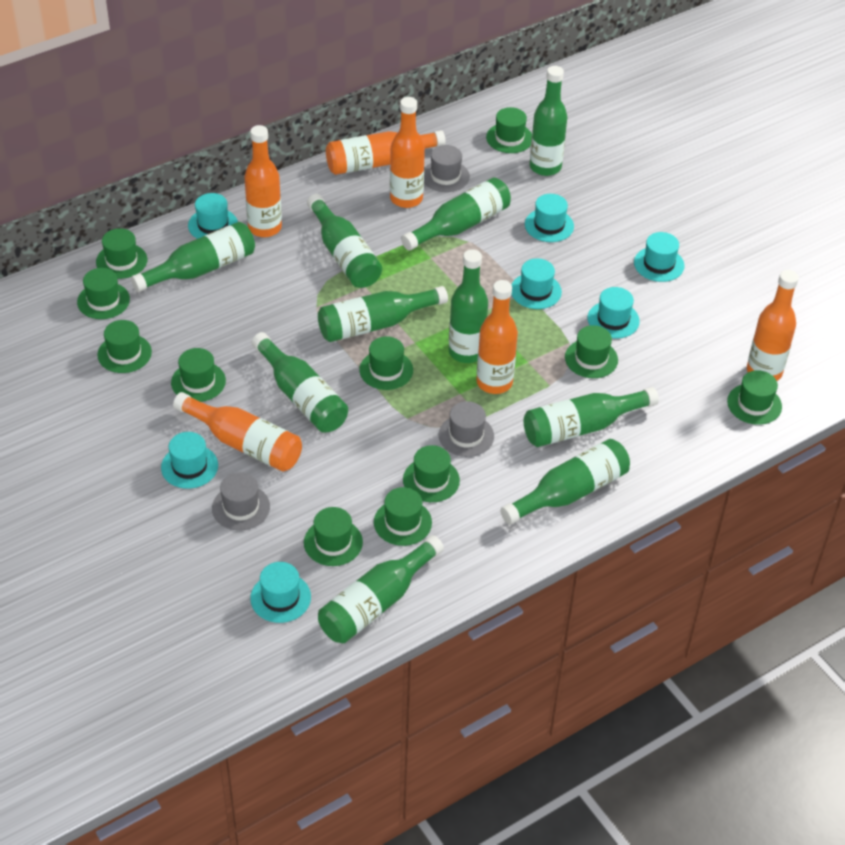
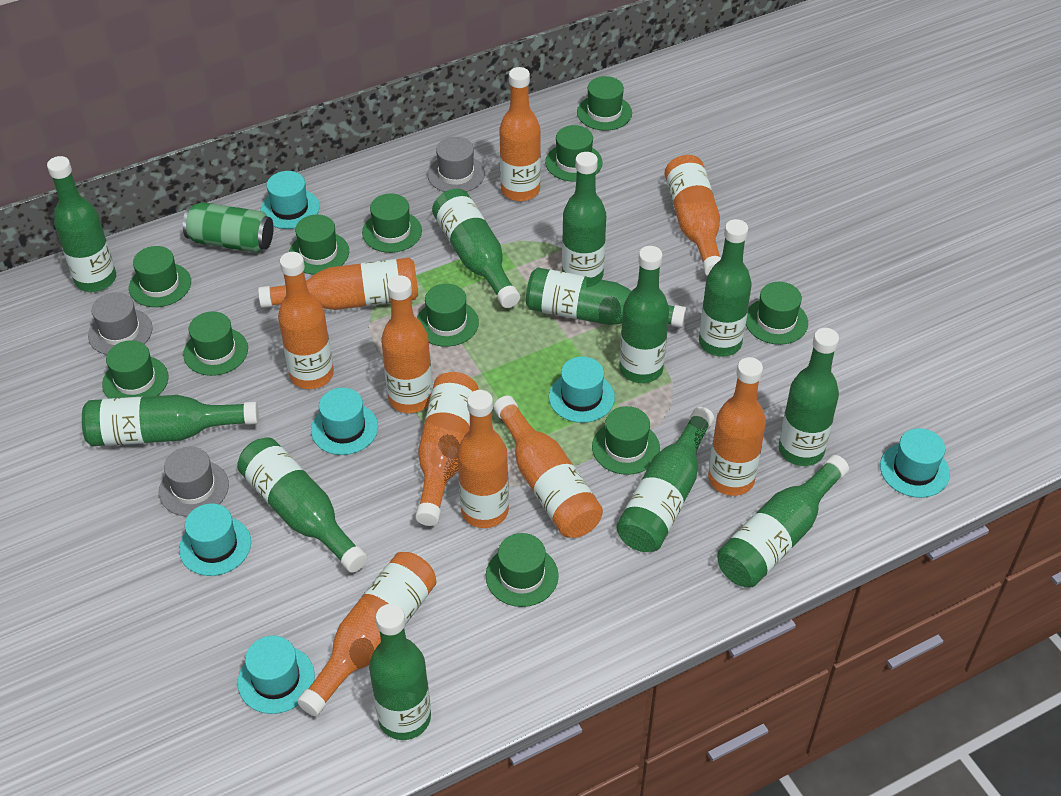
green bottle: 10 -> 12
green can: 0 -> 1
orange bottle: 6 -> 10
turquoise hat: 7 -> 6

